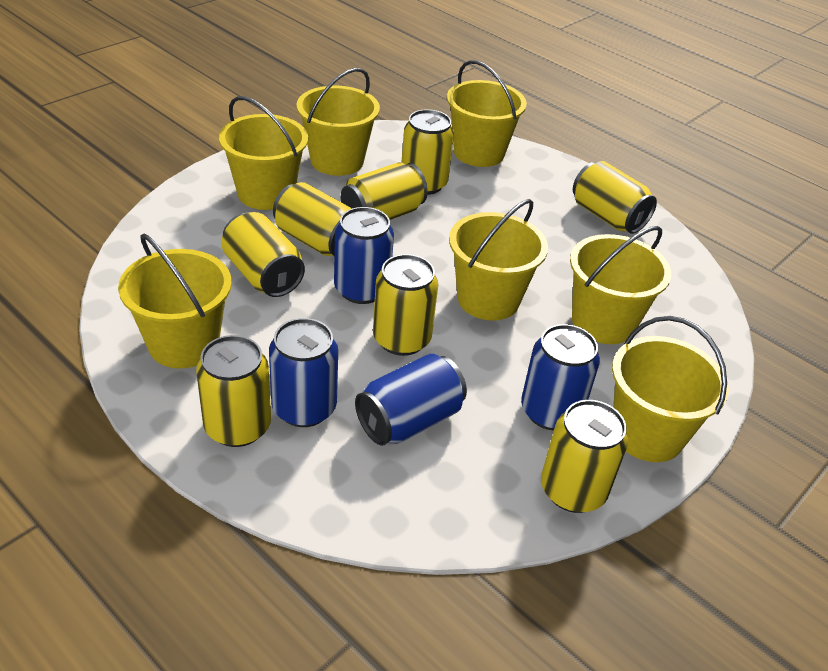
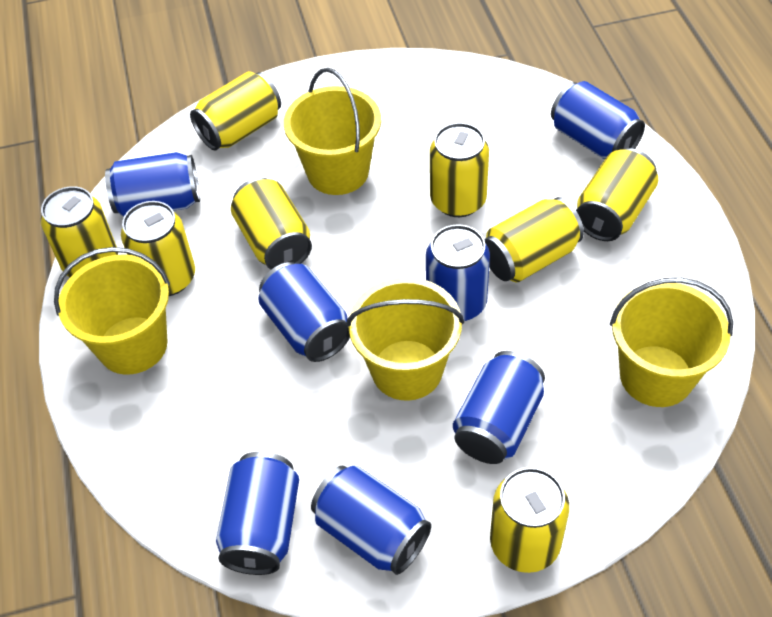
blue can: 4 -> 7
yellow bucket: 7 -> 4

